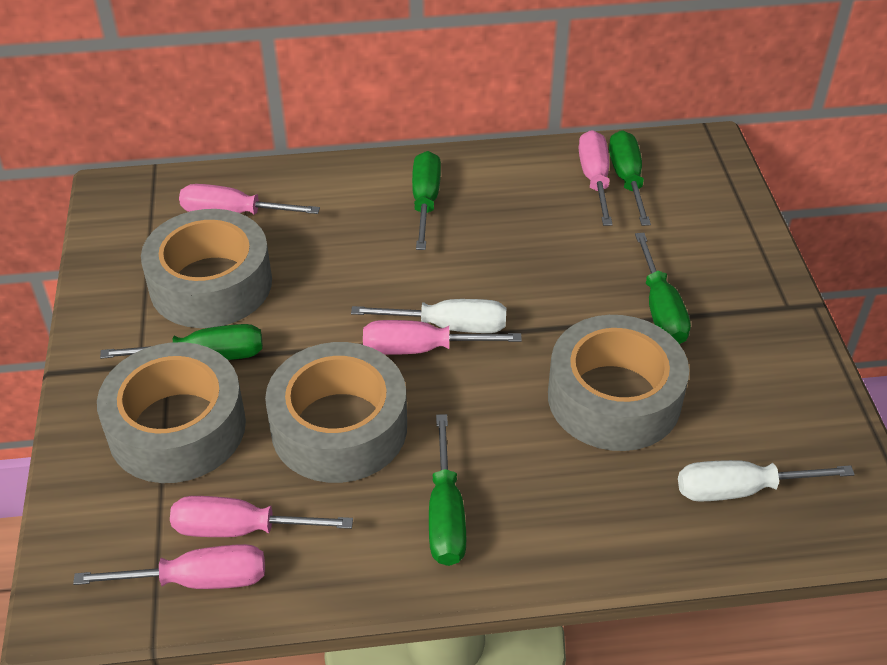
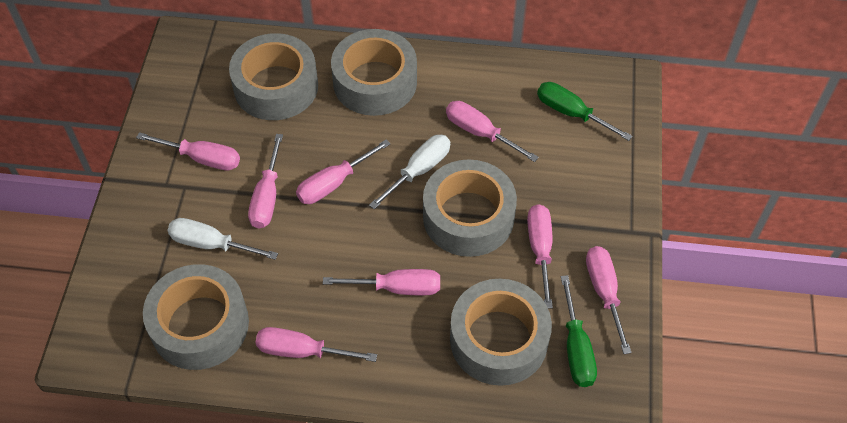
green screwdriver: 5 -> 2
grey tape: 4 -> 5
pink screwdriver: 5 -> 8

